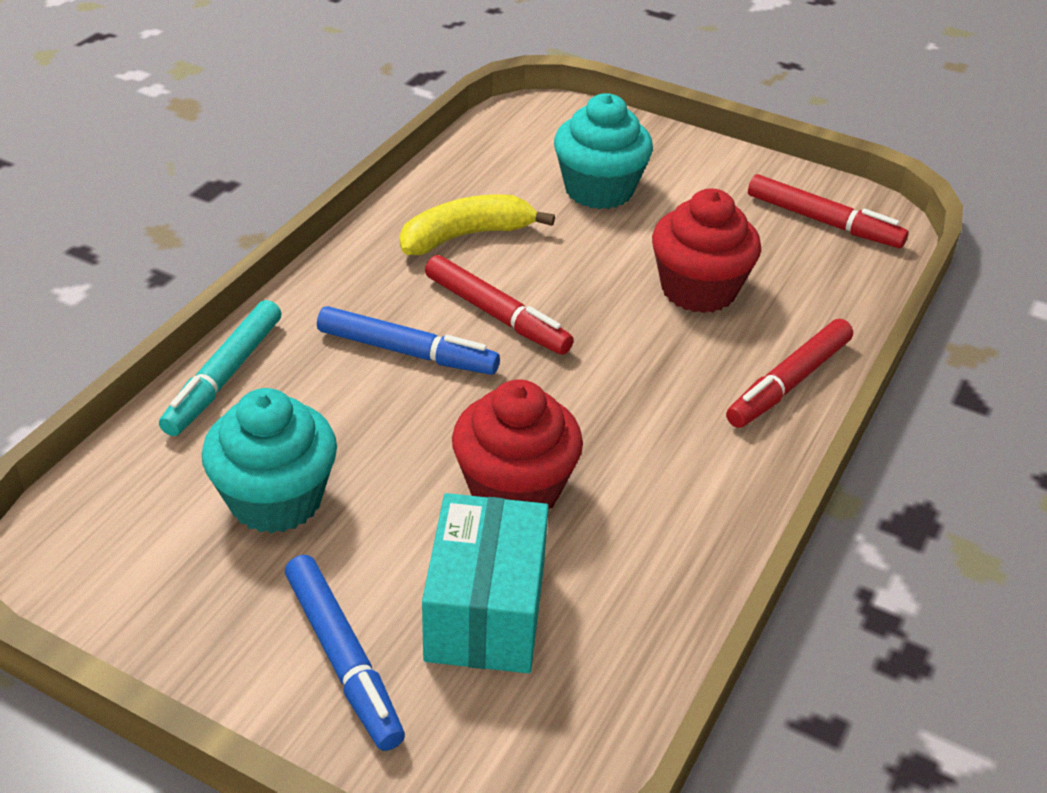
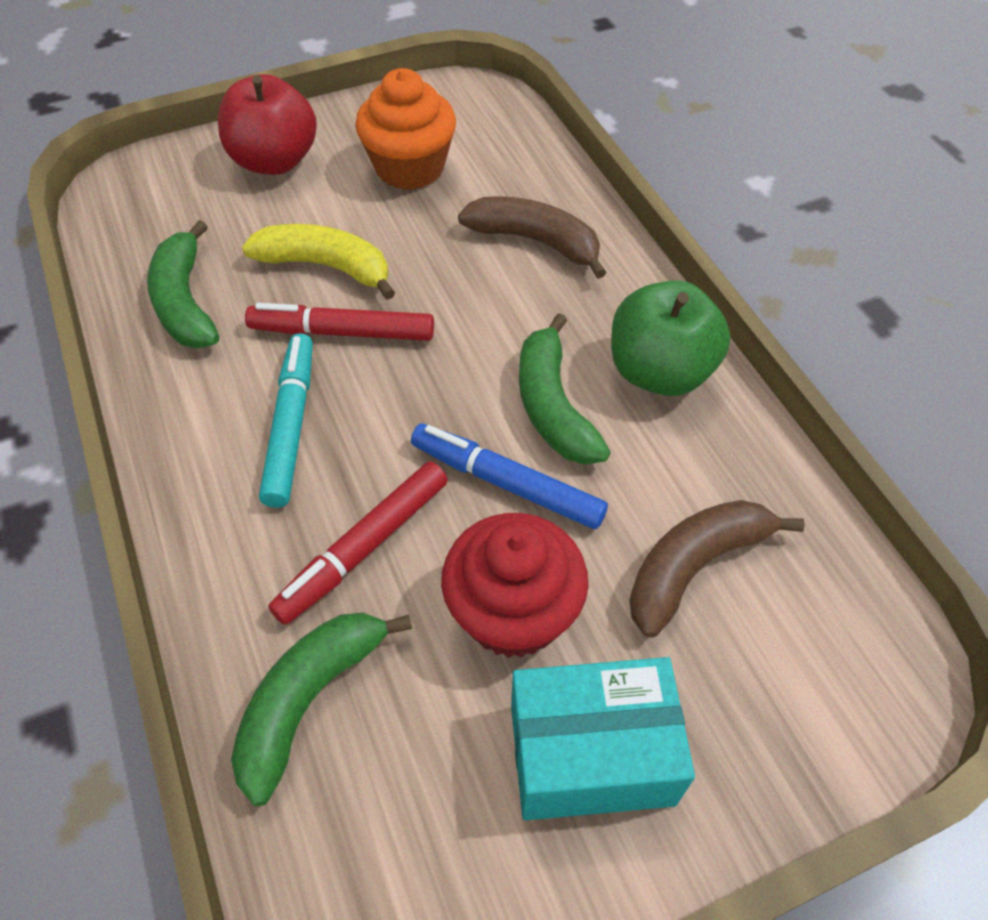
blue marker: 2 -> 1
brown banana: 0 -> 2
green apple: 0 -> 1
green banana: 0 -> 3
orange cupcake: 0 -> 1
red apple: 0 -> 1
red cupcake: 2 -> 1
red marker: 3 -> 2
turquoise cupcake: 2 -> 0

